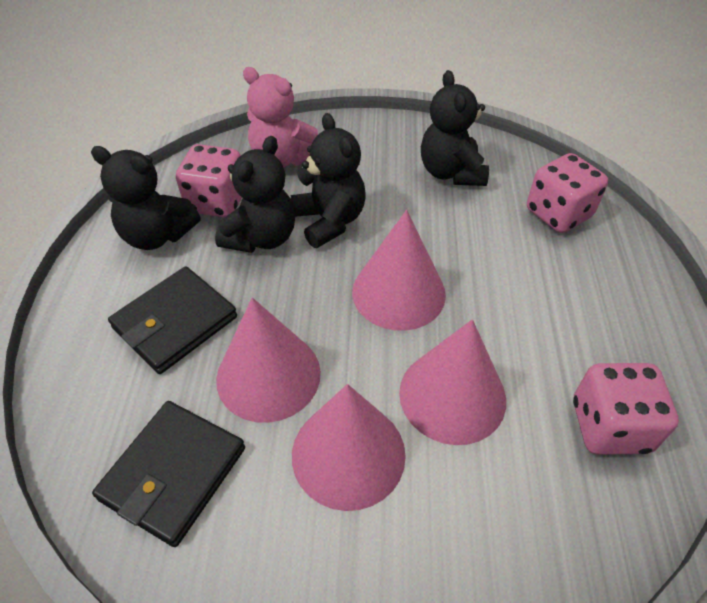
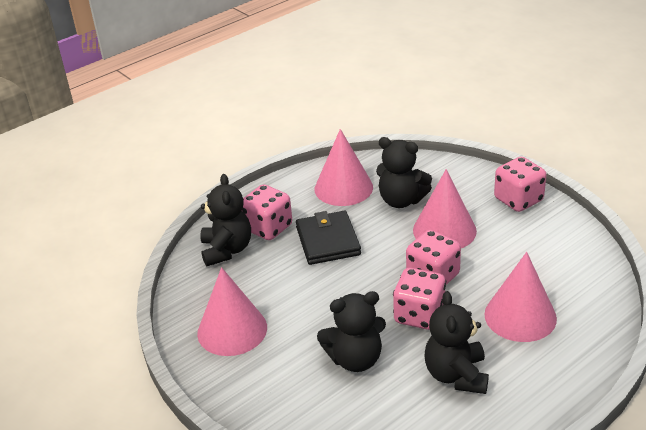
black wallet: 2 -> 1
pink dice: 3 -> 4
pink teddy bear: 1 -> 0

